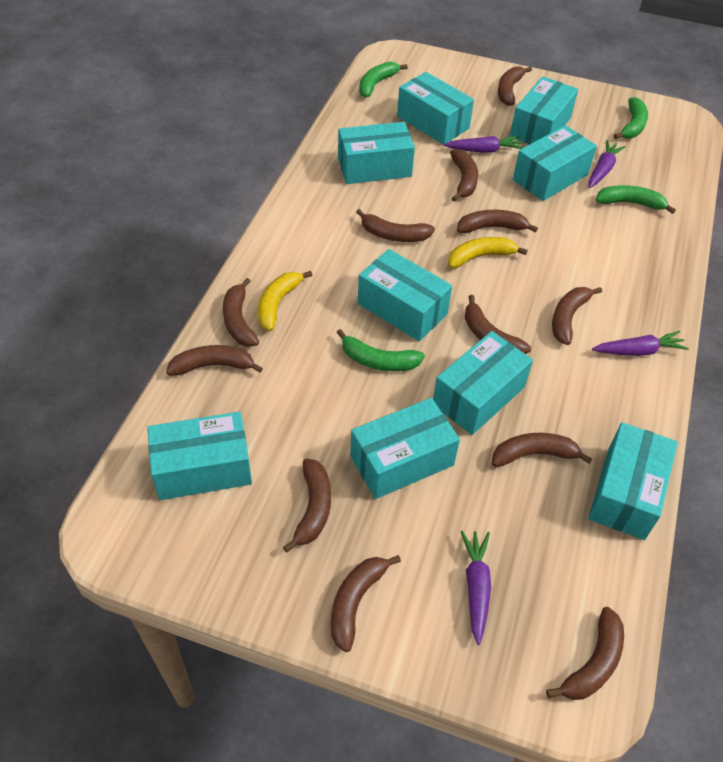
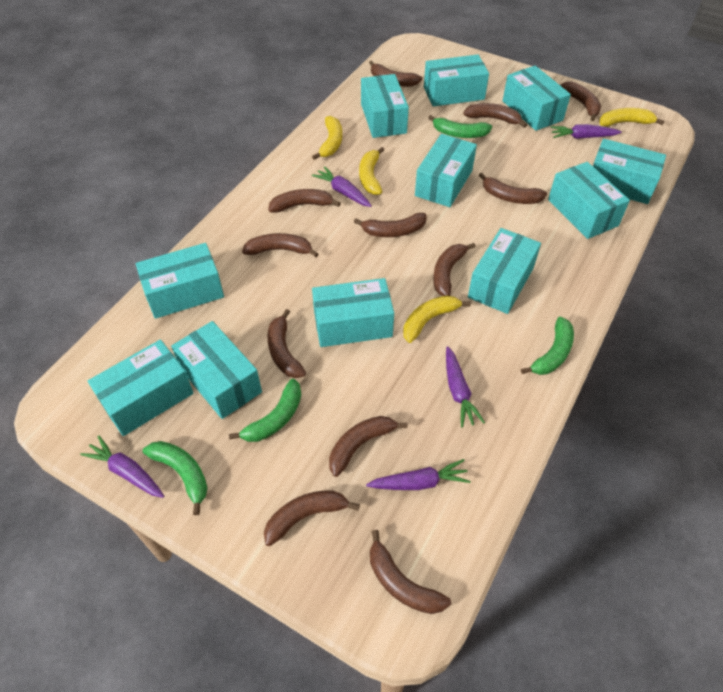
purple carrot: 4 -> 5
turquoise box: 9 -> 11
yellow banana: 2 -> 4

